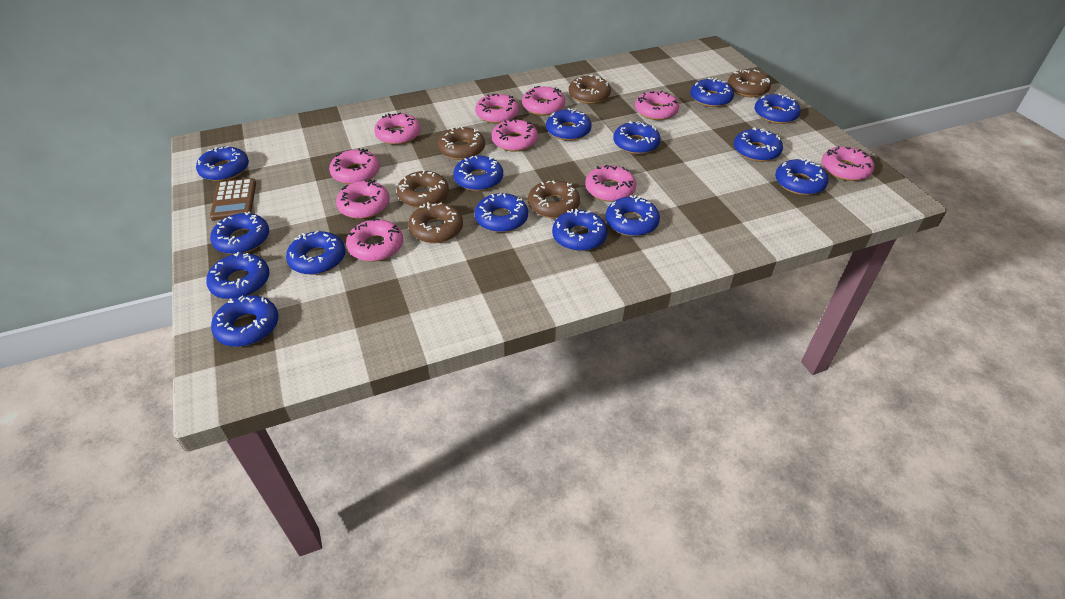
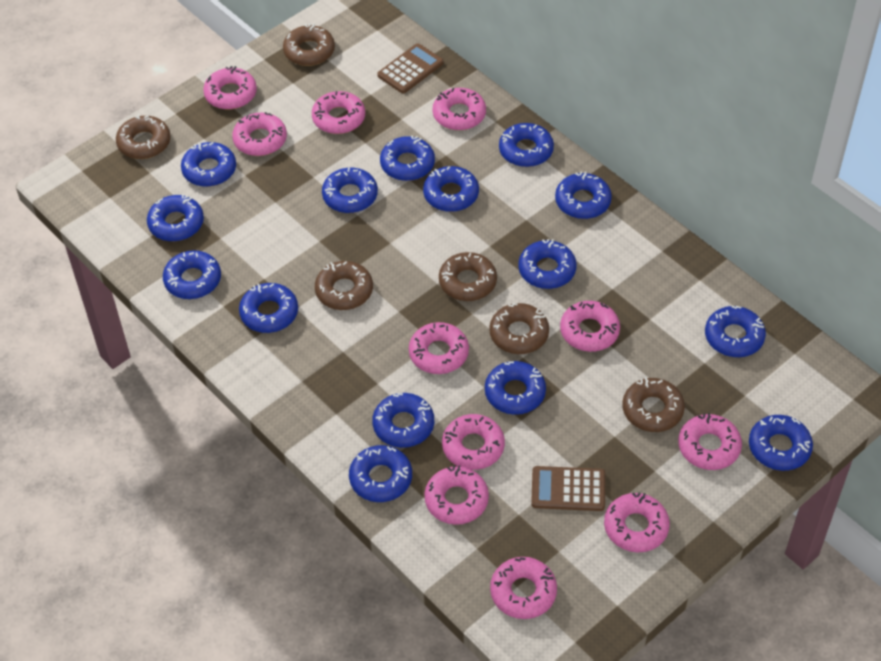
brown calculator: 1 -> 2
pink donut: 10 -> 11

